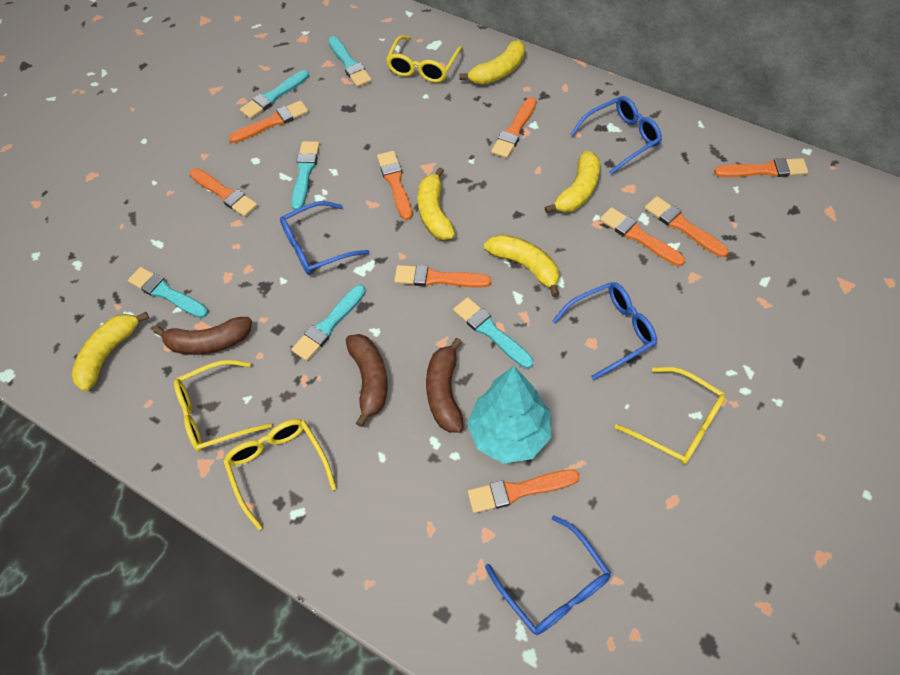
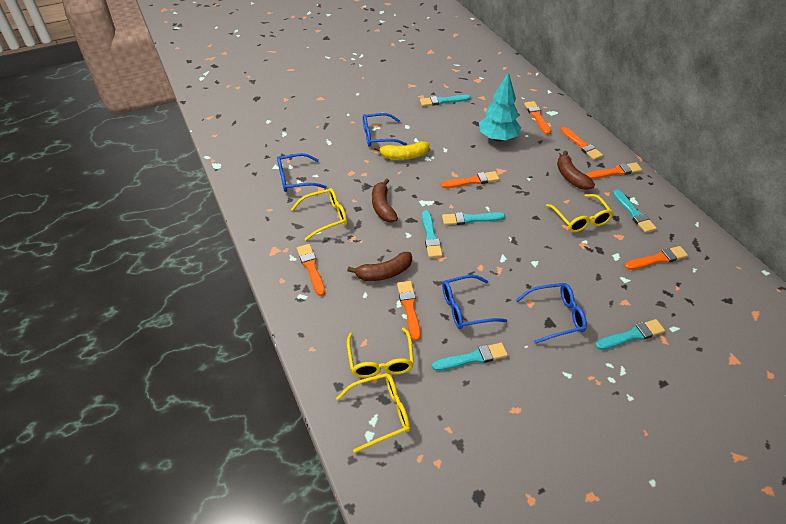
orange brush: 9 -> 7
yellow banana: 5 -> 1

